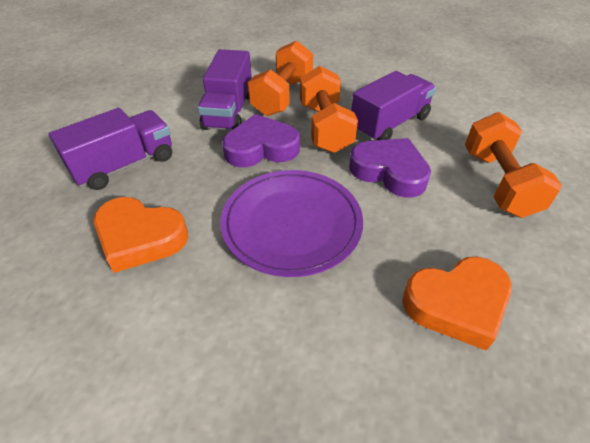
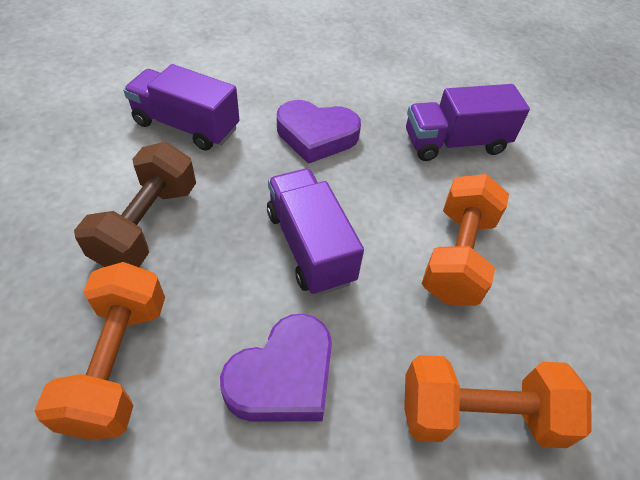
brown dumbbell: 0 -> 1
orange heart: 2 -> 0
purple plate: 1 -> 0

